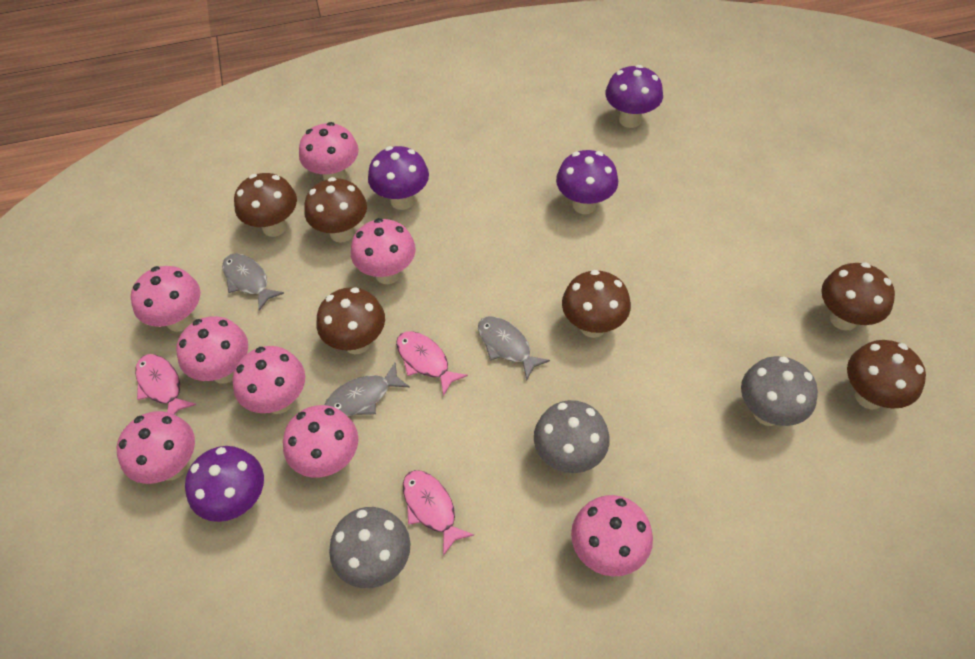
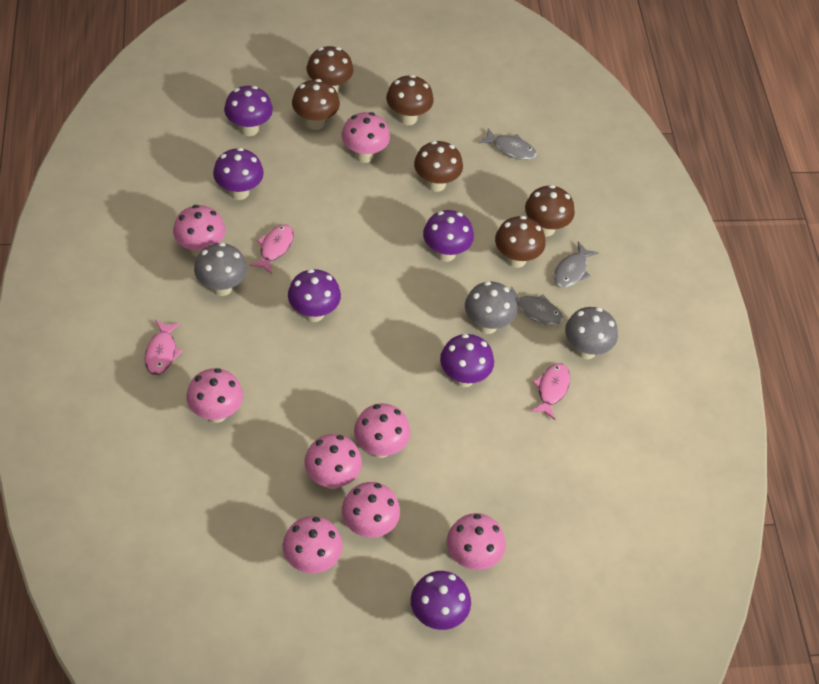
purple mushroom: 4 -> 6

